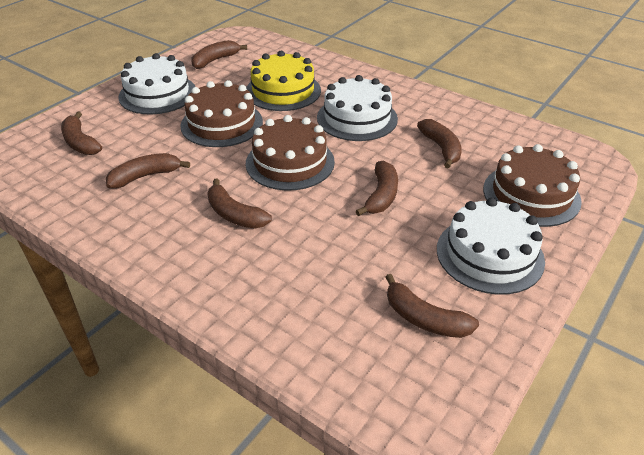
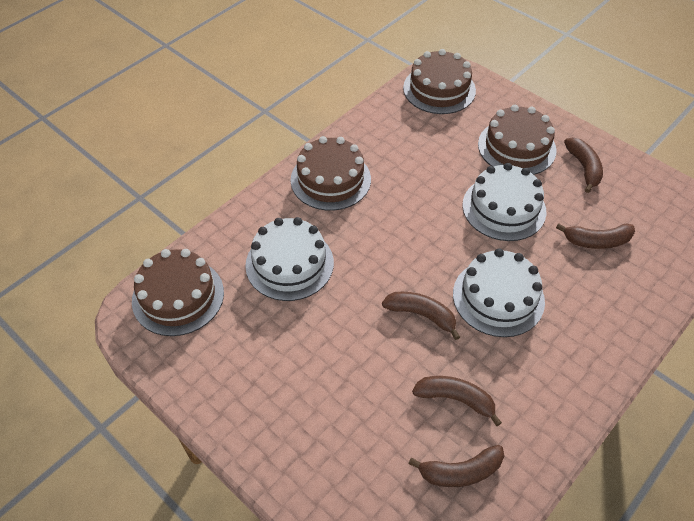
brown banana: 7 -> 5
brown cake: 3 -> 4
yellow cake: 1 -> 0

